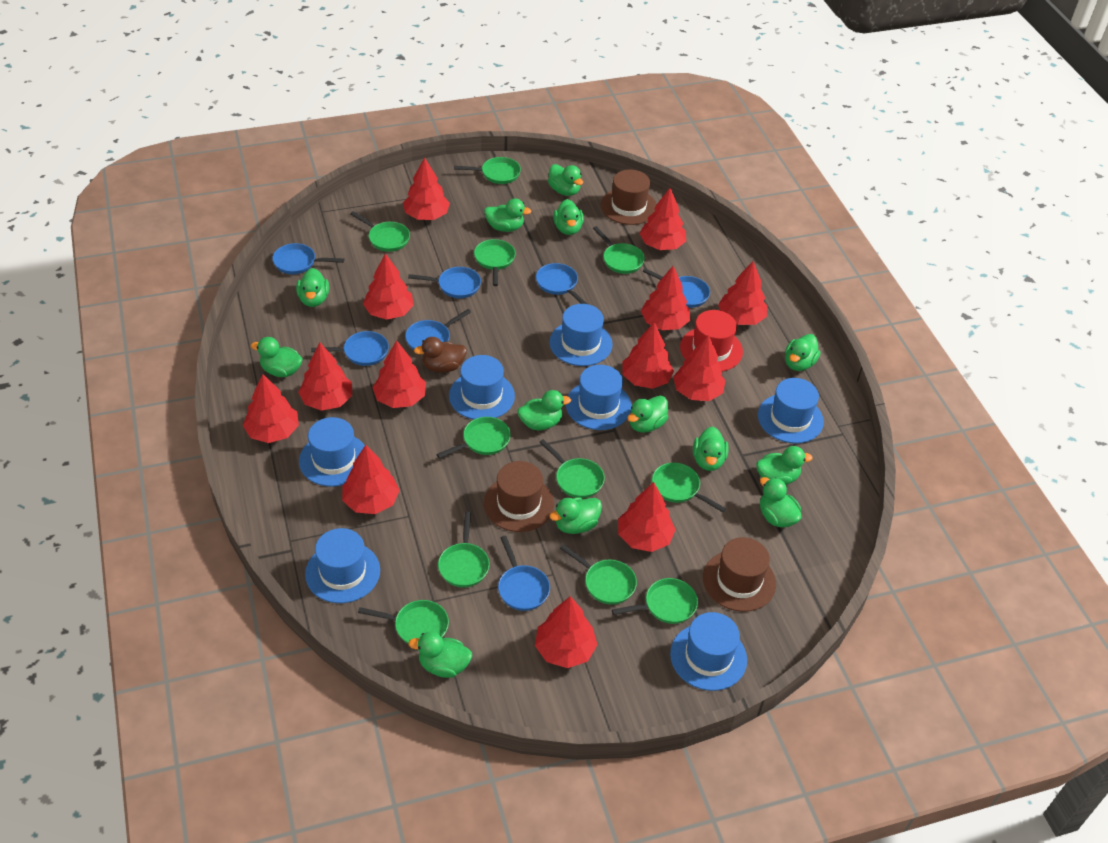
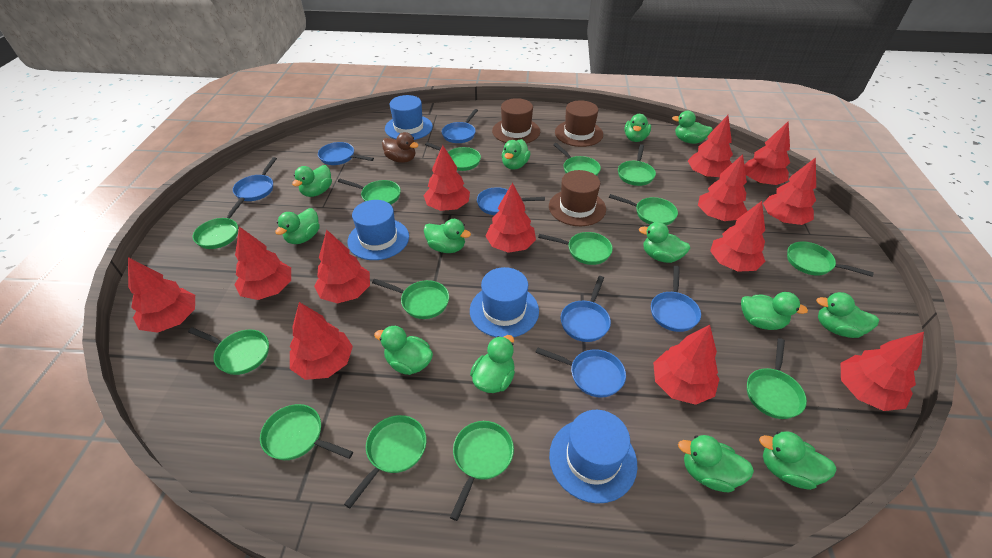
blue hat: 7 -> 4
green pan: 11 -> 14
red hat: 1 -> 0

